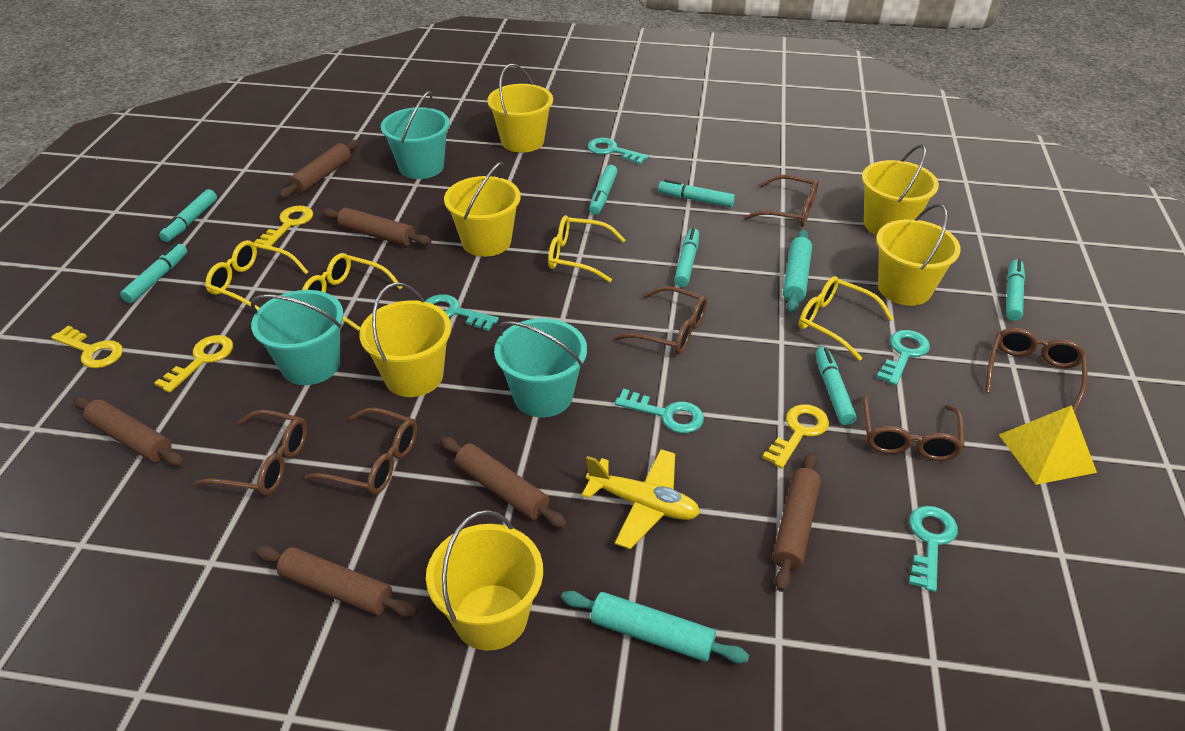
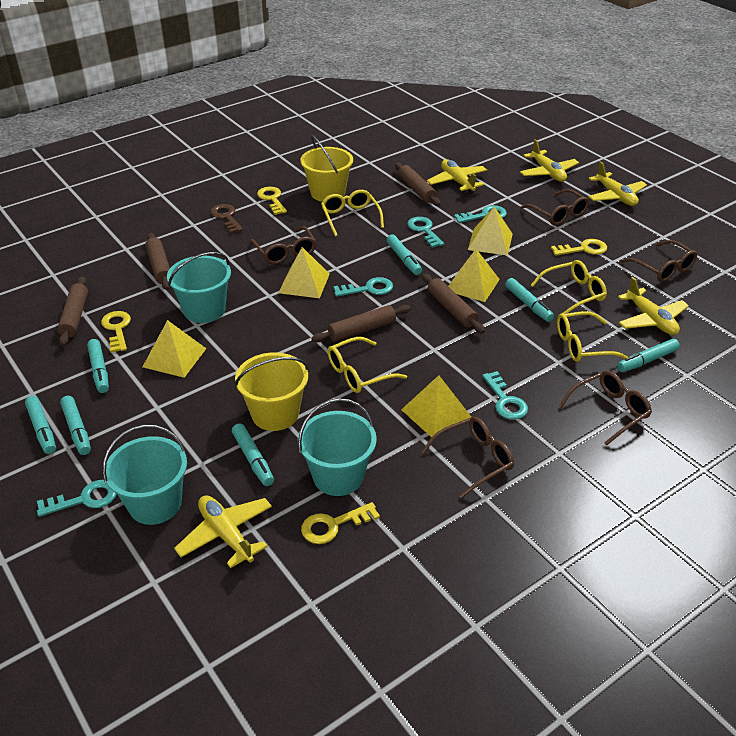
brown glasses: 6 -> 5
brown key: 0 -> 1
brown rolling pin: 6 -> 5
turquoise rolling pin: 2 -> 0
yellow bucket: 6 -> 2
yellow plane: 1 -> 5
yellow pyramid: 1 -> 5

